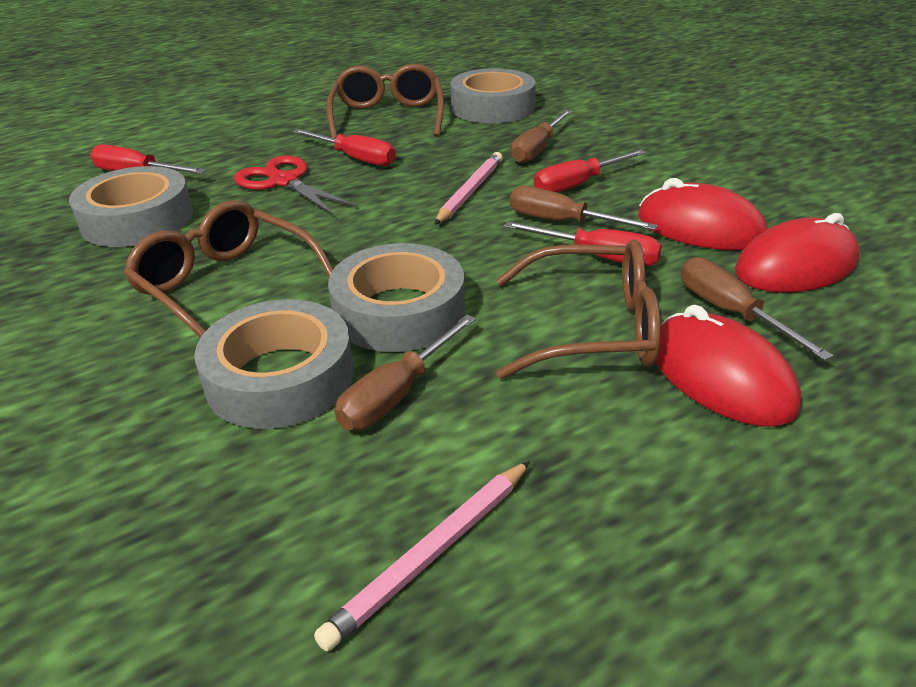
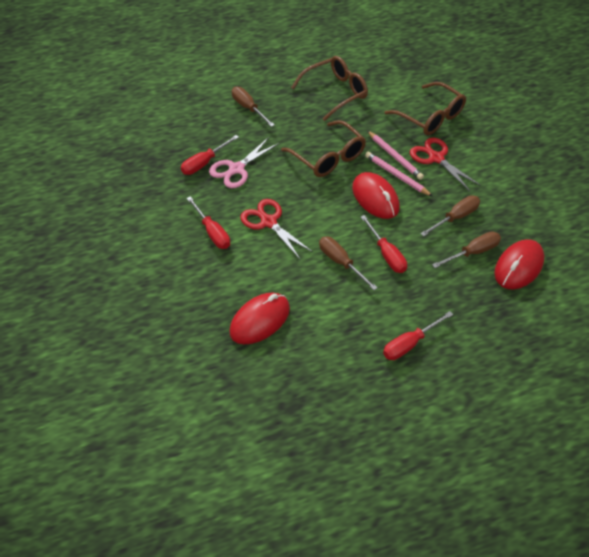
grey tape: 4 -> 0
pink scissors: 0 -> 1
red scissors: 1 -> 2

